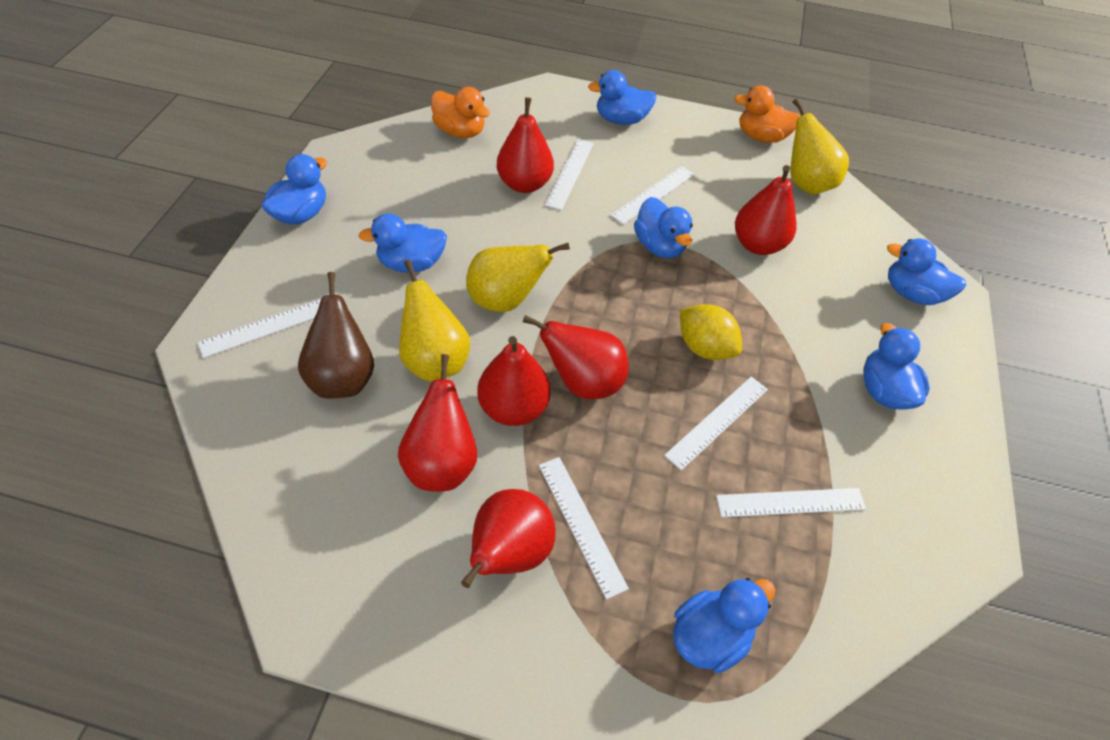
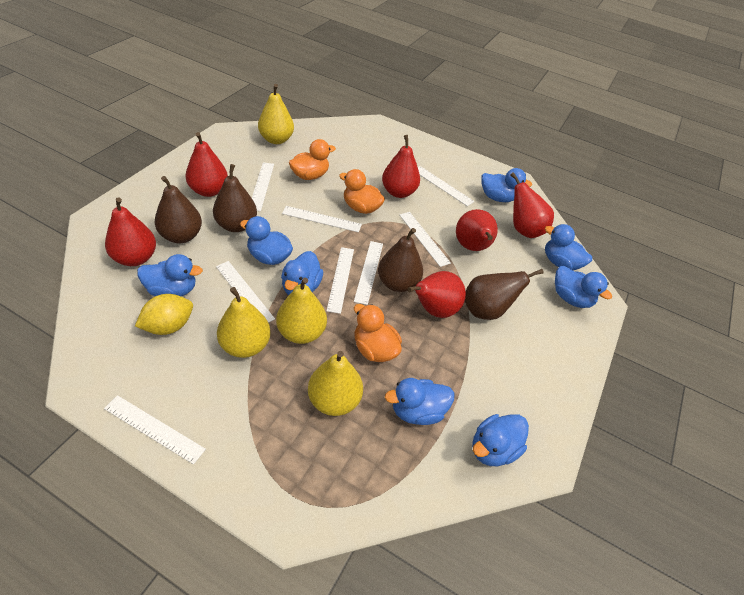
blue duck: 7 -> 8
brown pear: 1 -> 4
orange duck: 2 -> 3
white ruler: 6 -> 8
yellow pear: 3 -> 4

